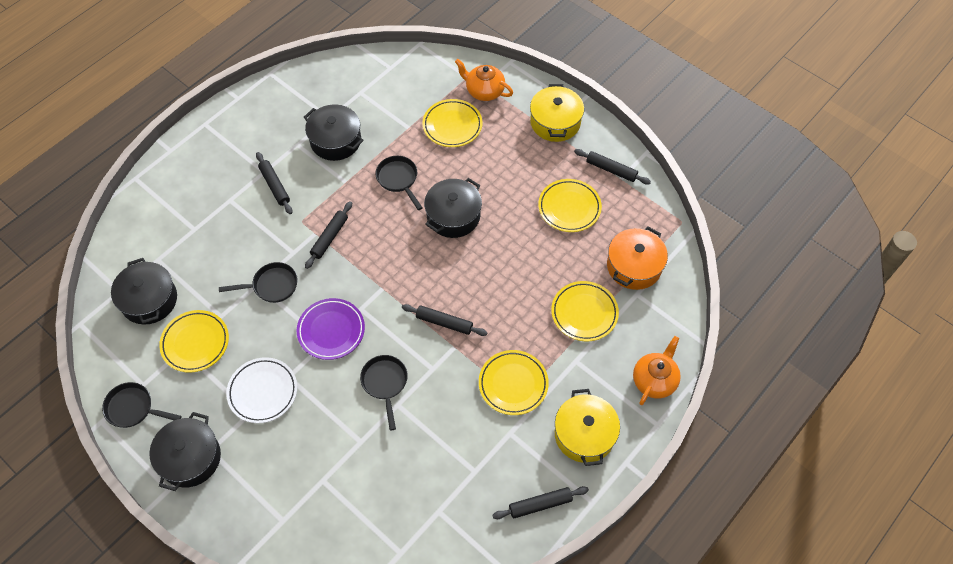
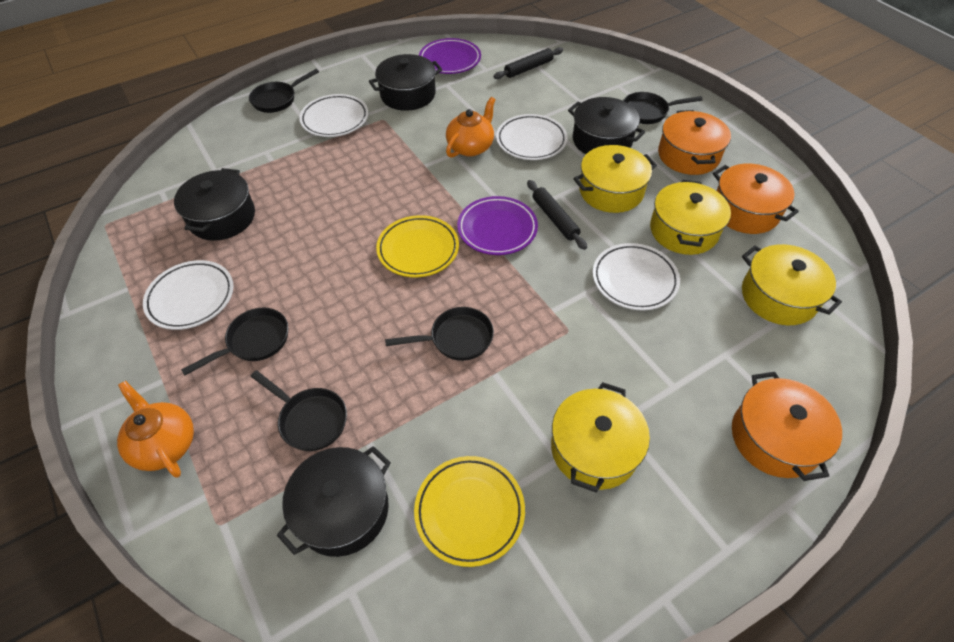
black pan: 4 -> 5
black rolling pin: 5 -> 2
orange pot: 1 -> 3
purple plate: 1 -> 2
white plate: 1 -> 4
yellow plate: 5 -> 2
yellow pot: 2 -> 4

